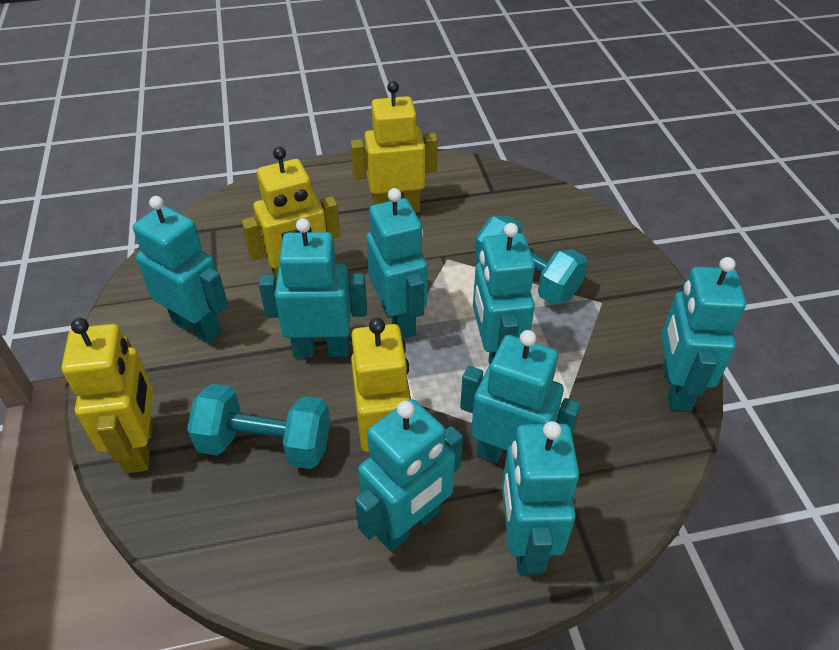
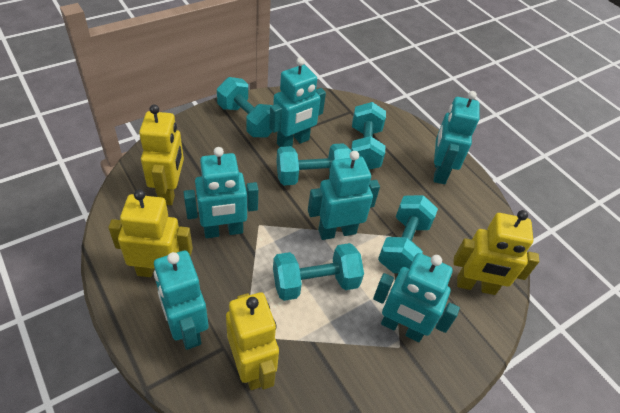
turquoise dumbbell: 2 -> 5
turquoise robot: 8 -> 6

